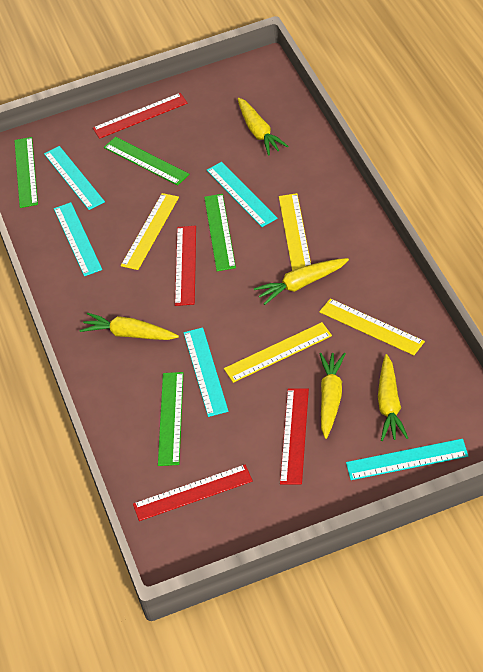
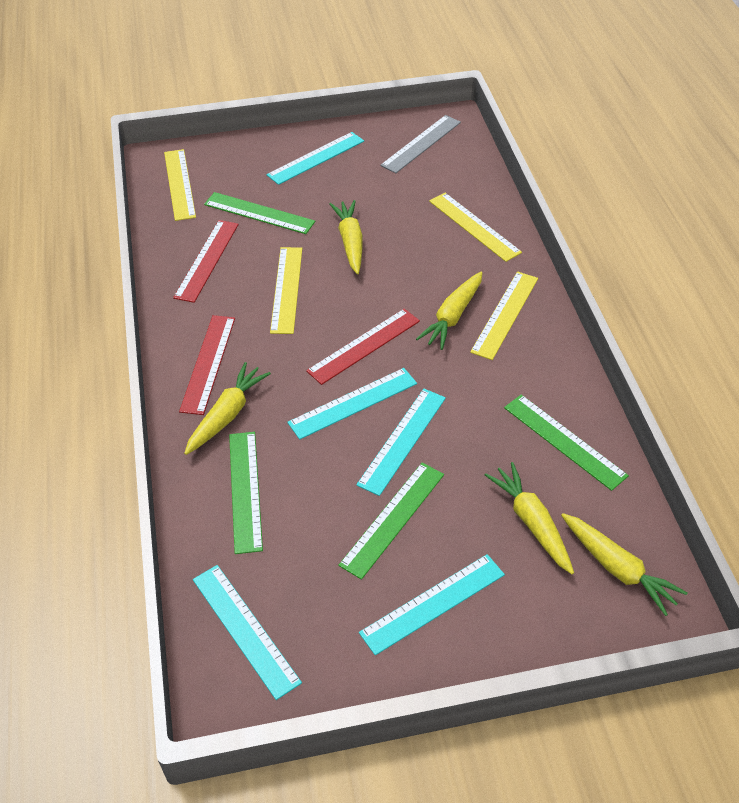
grey ruler: 0 -> 1
red ruler: 4 -> 3

